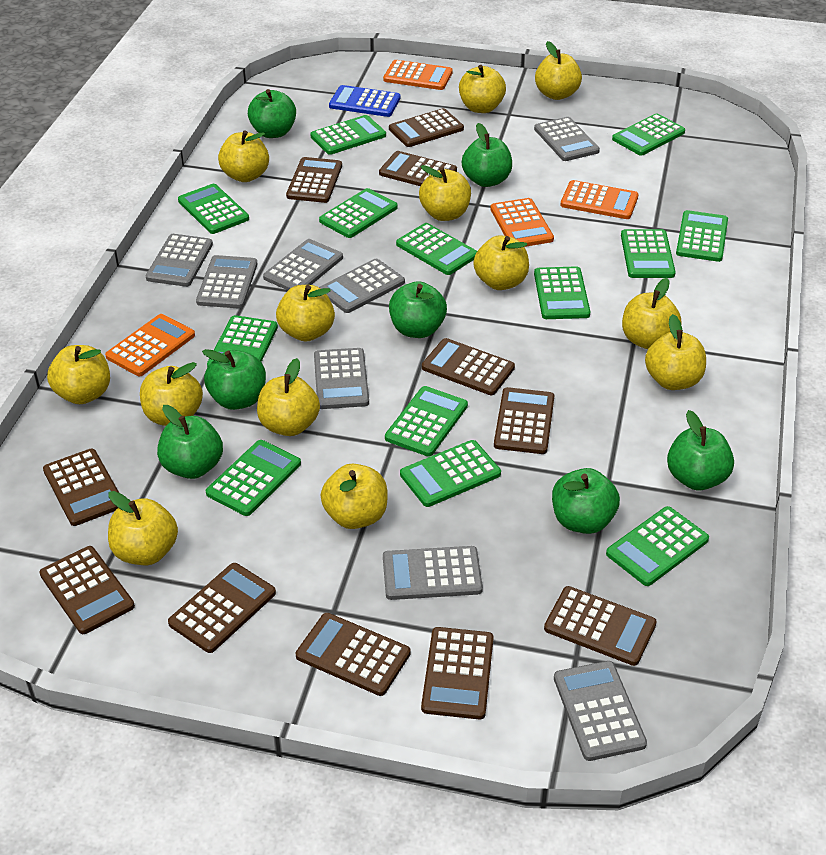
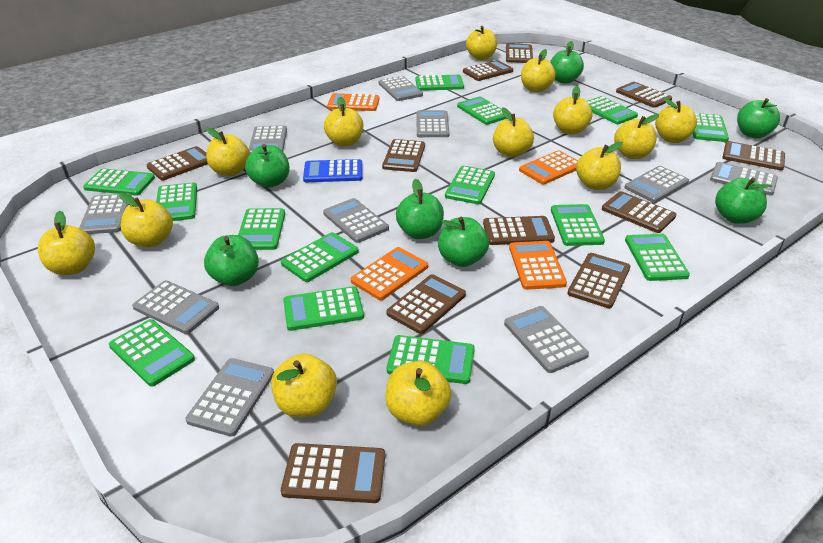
green calculator: 13 -> 14
grey calculator: 8 -> 10

